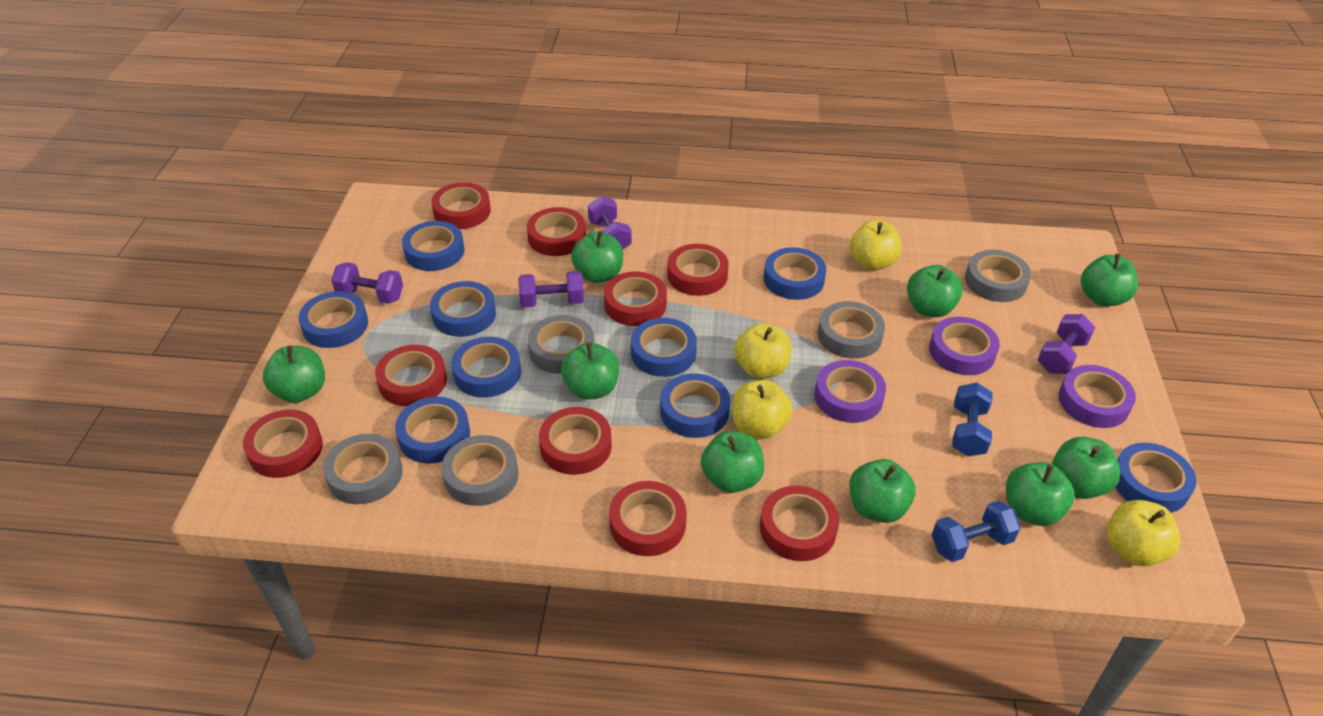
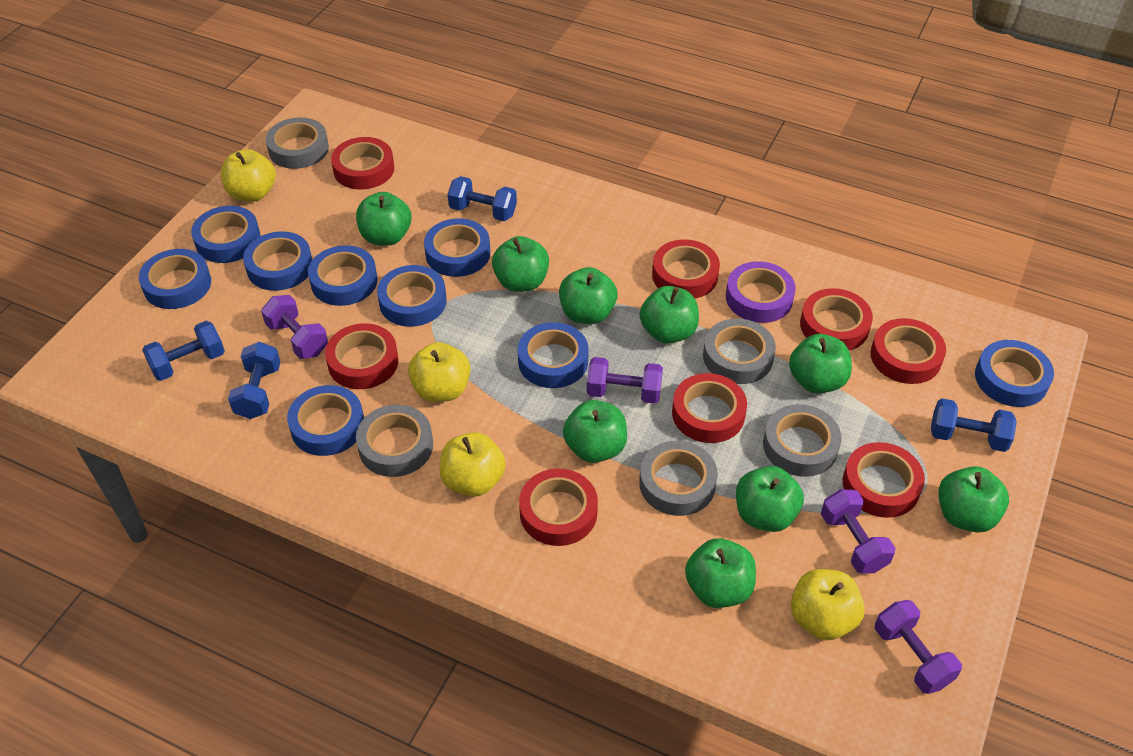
blue dumbbell: 2 -> 4
purple tape: 3 -> 1
red tape: 9 -> 8

